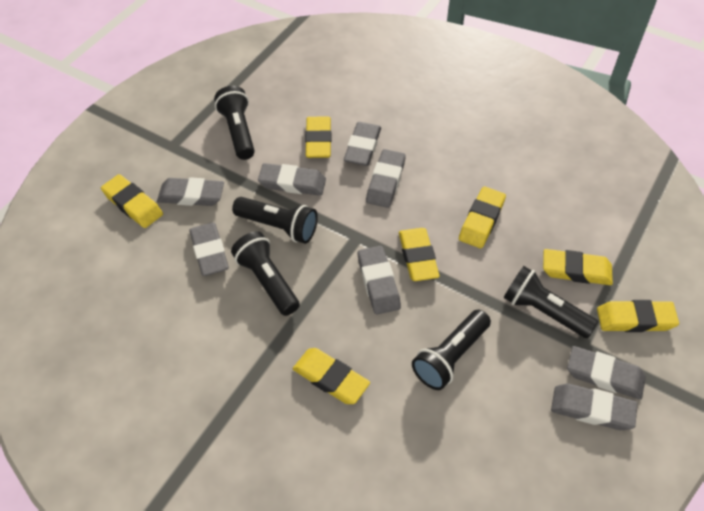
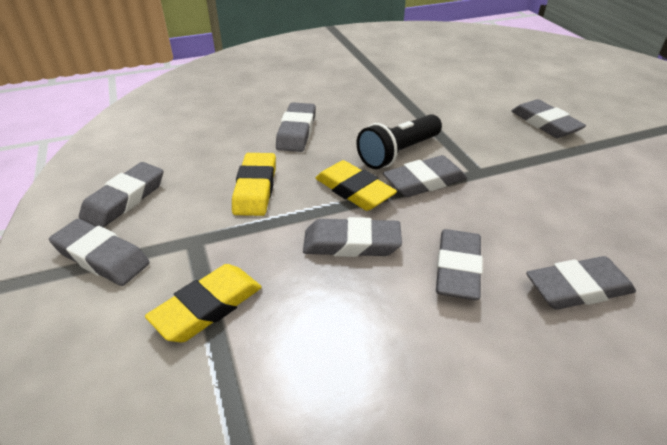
black flashlight: 5 -> 1
yellow eraser: 7 -> 3

